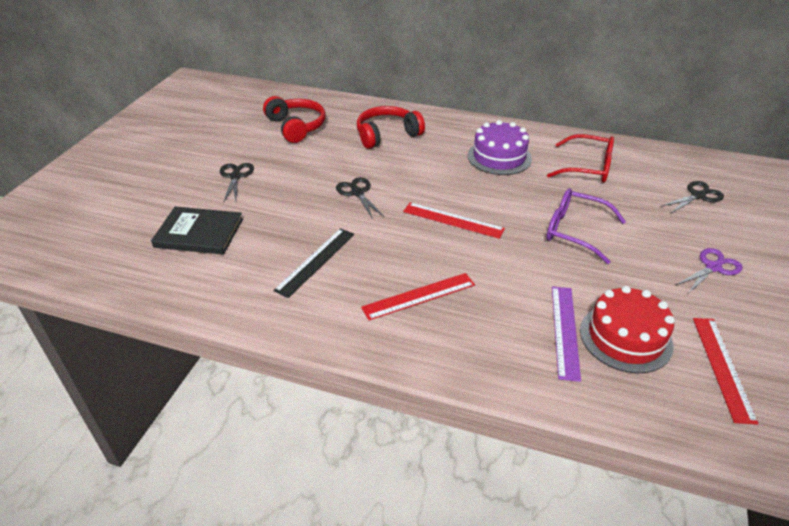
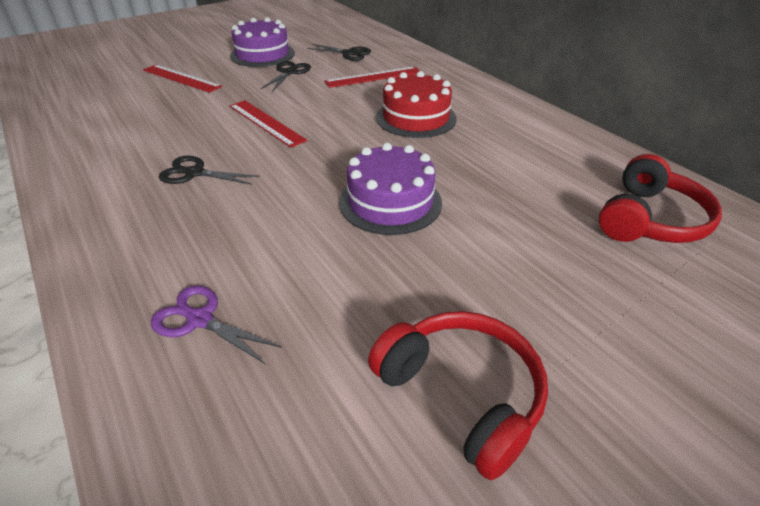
black book: 1 -> 0
black ruler: 1 -> 0
purple cake: 1 -> 2
purple glasses: 1 -> 0
purple ruler: 1 -> 0
red glasses: 1 -> 0

